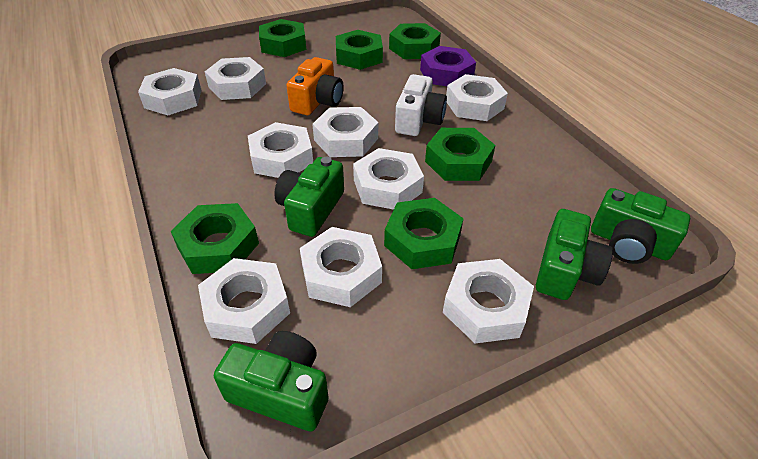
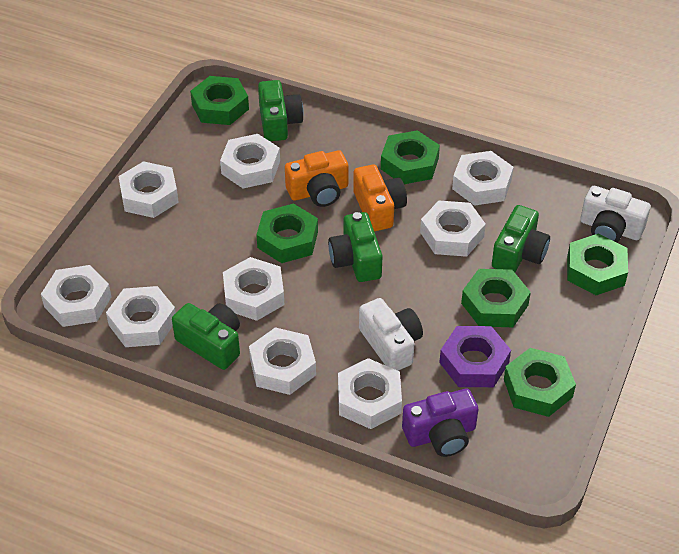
orange camera: 1 -> 2
purple camera: 0 -> 1
white camera: 1 -> 2

